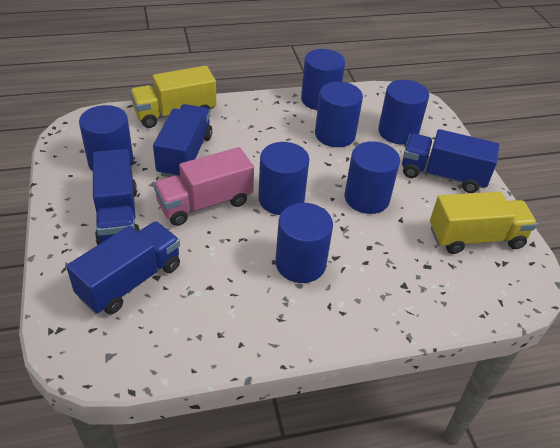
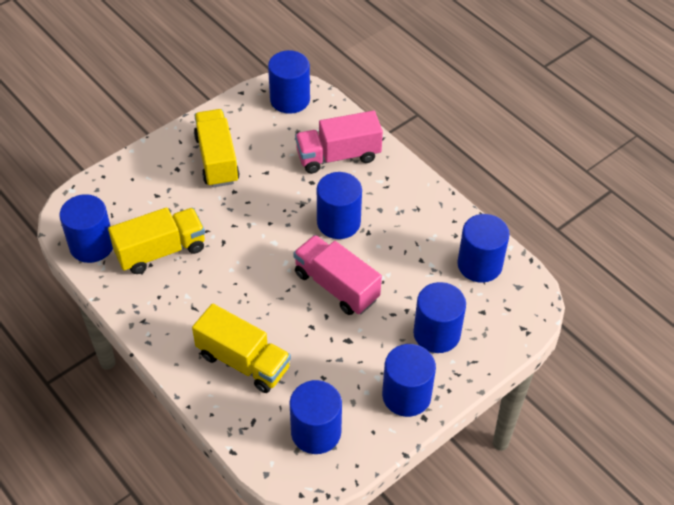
blue truck: 4 -> 0
pink truck: 1 -> 2
yellow truck: 2 -> 3

